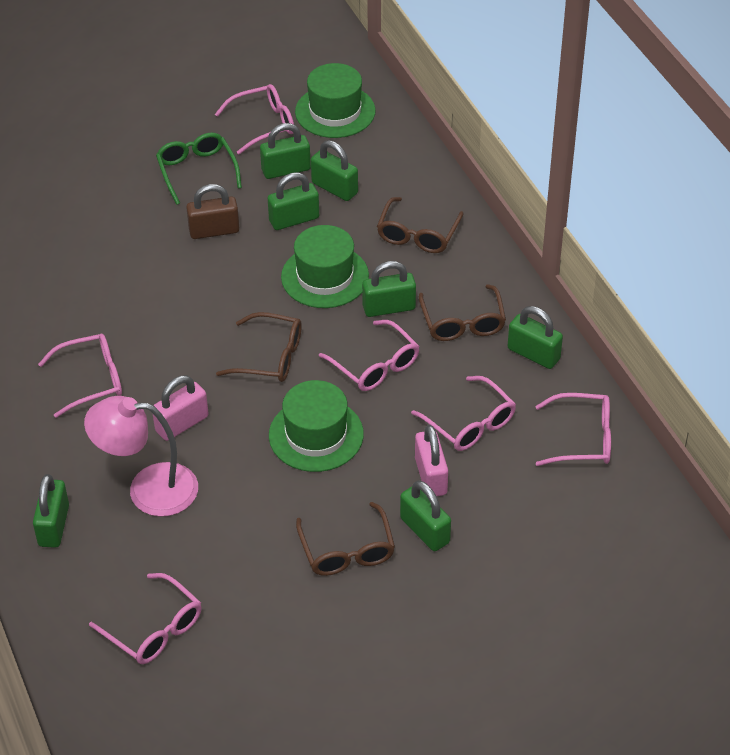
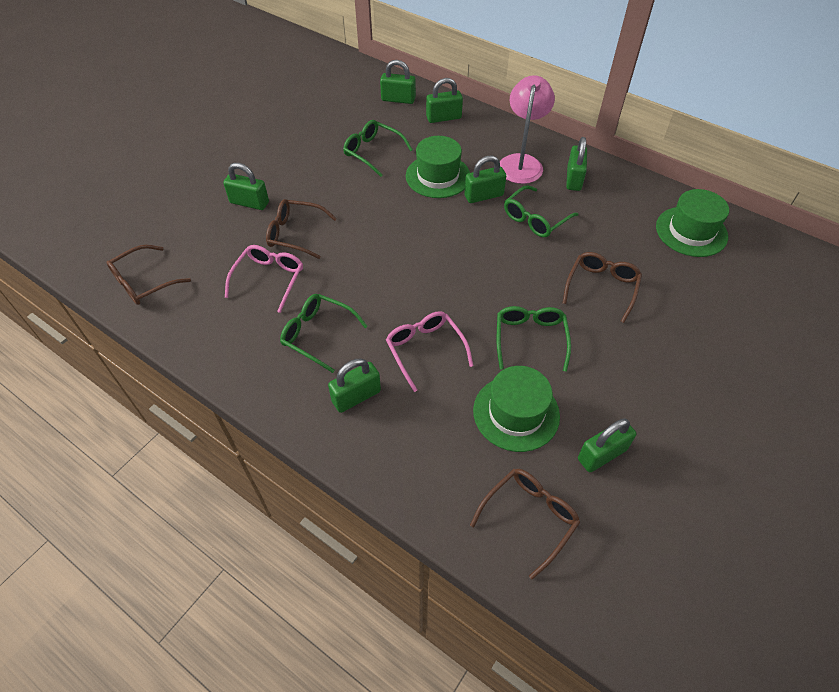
brown padlock: 1 -> 0
green glasses: 1 -> 4
pink glasses: 6 -> 2
pink padlock: 2 -> 0

